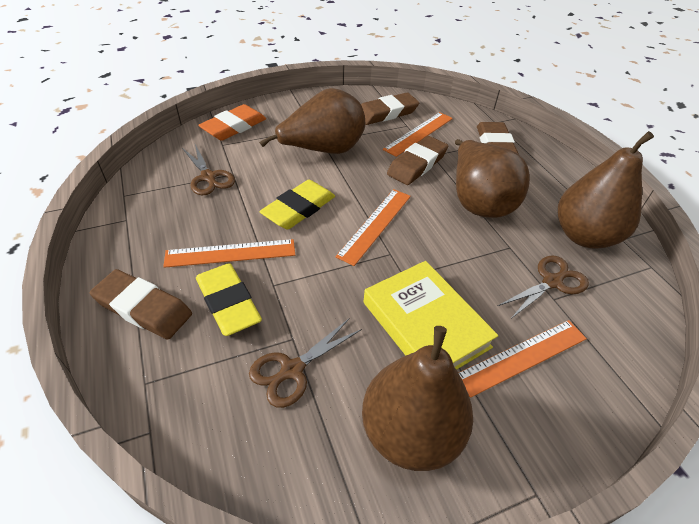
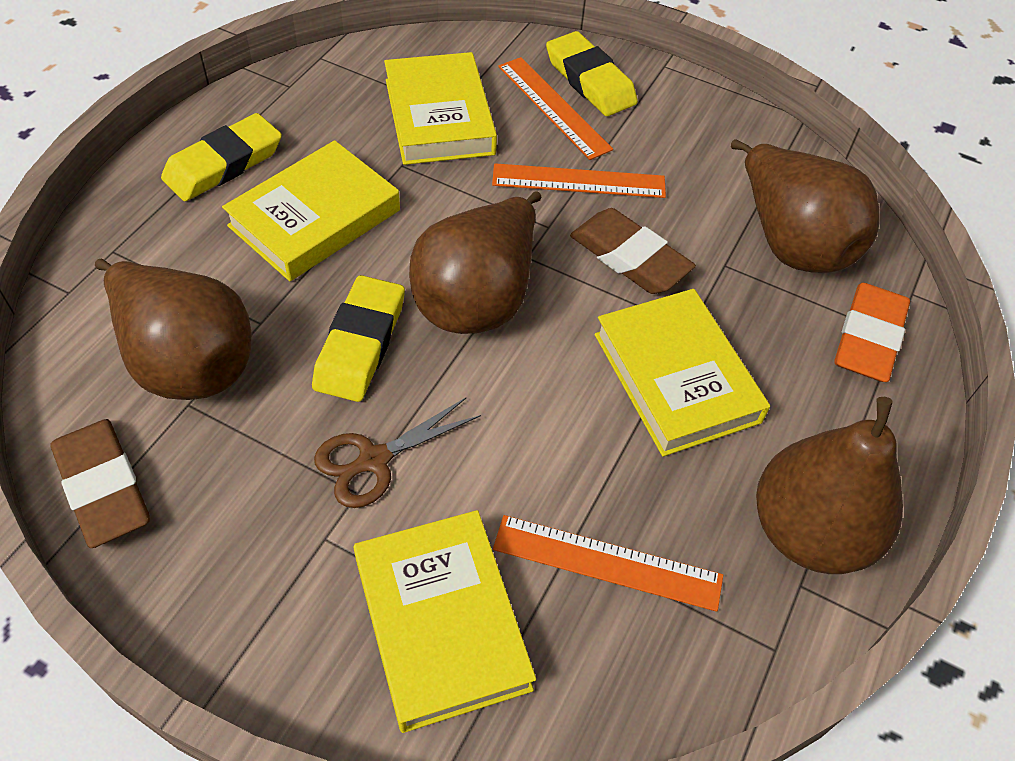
brown eraser: 4 -> 2
brown scissors: 3 -> 1
orange ruler: 4 -> 3
yellow book: 1 -> 4
yellow eraser: 2 -> 3

